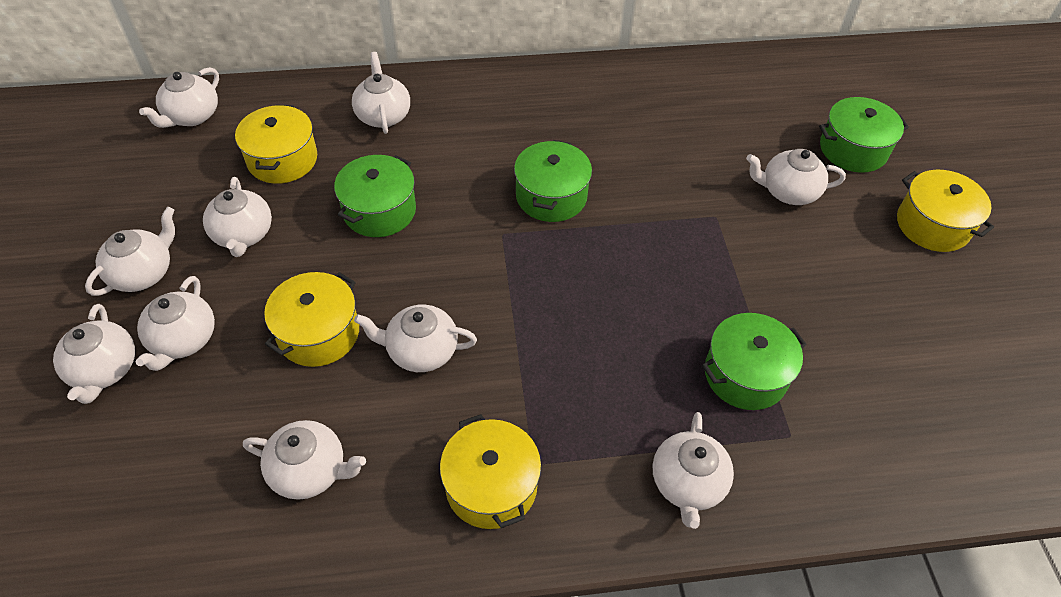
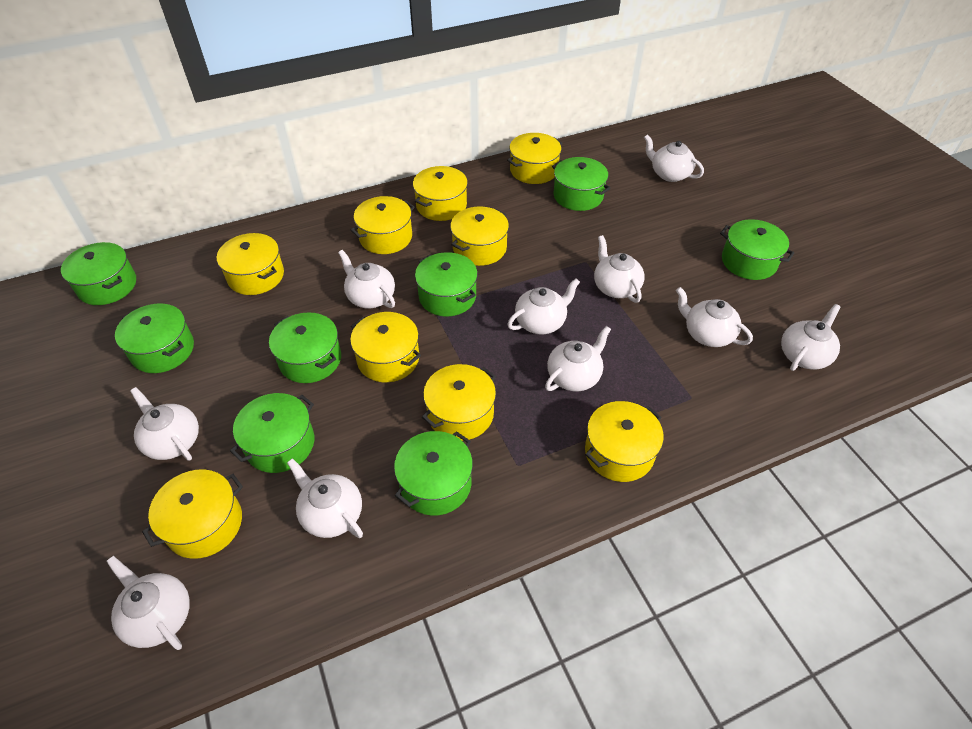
green pot: 4 -> 8
yellow pot: 4 -> 9

